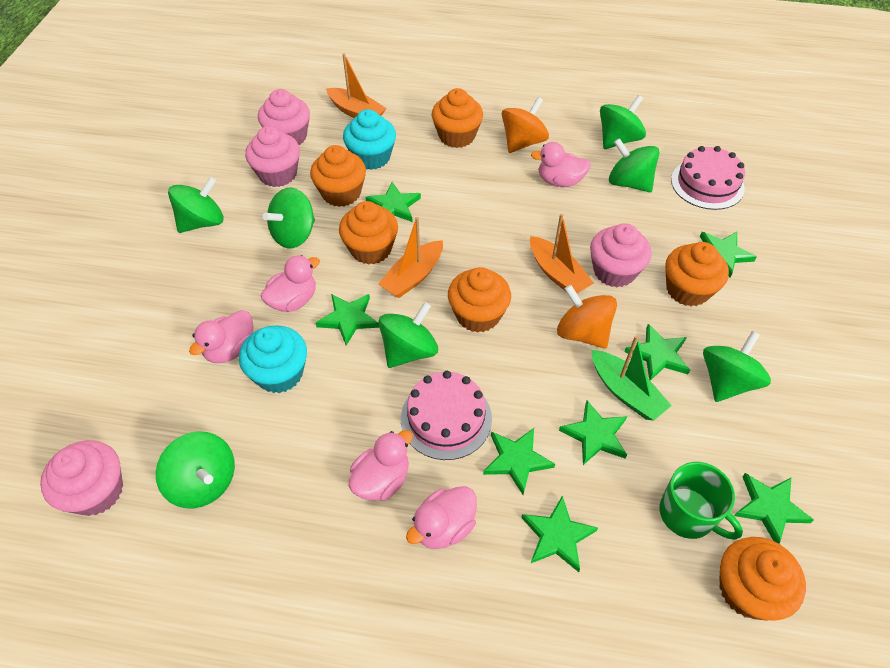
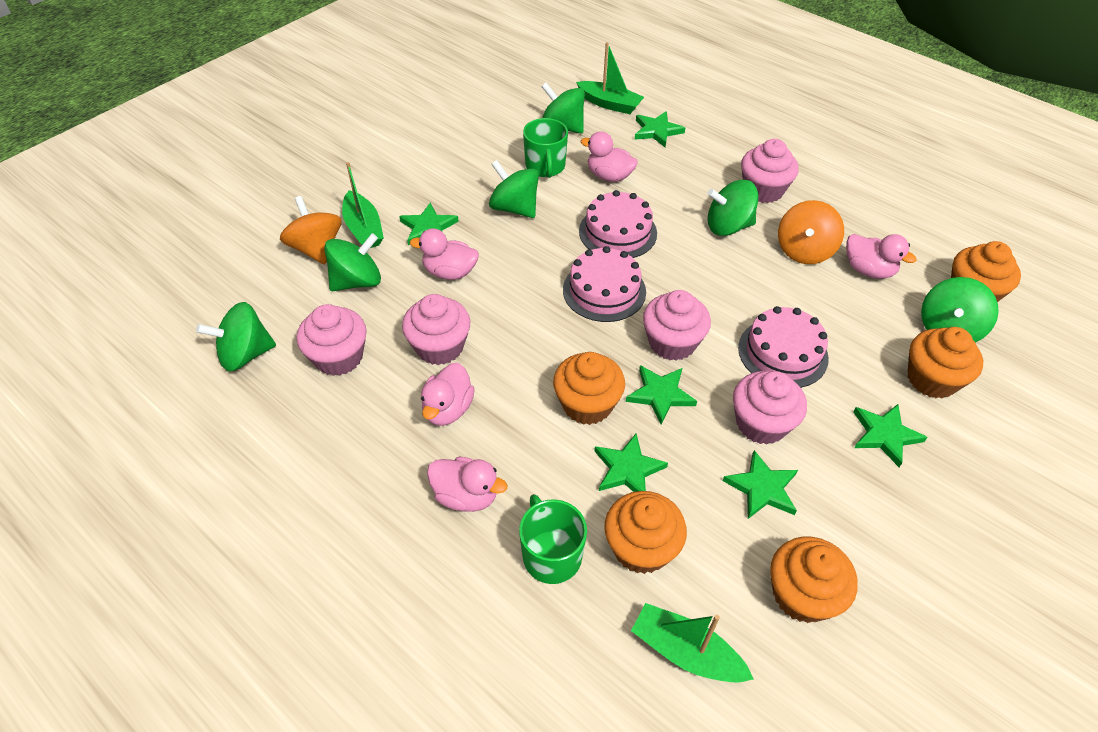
green boat: 1 -> 3
green mug: 1 -> 2
green spinning top: 7 -> 6
green star: 8 -> 6
orange boat: 3 -> 0
orange cupcake: 6 -> 5
pink cake: 2 -> 3
pink cupcake: 4 -> 5
turquoise cupcake: 2 -> 0

